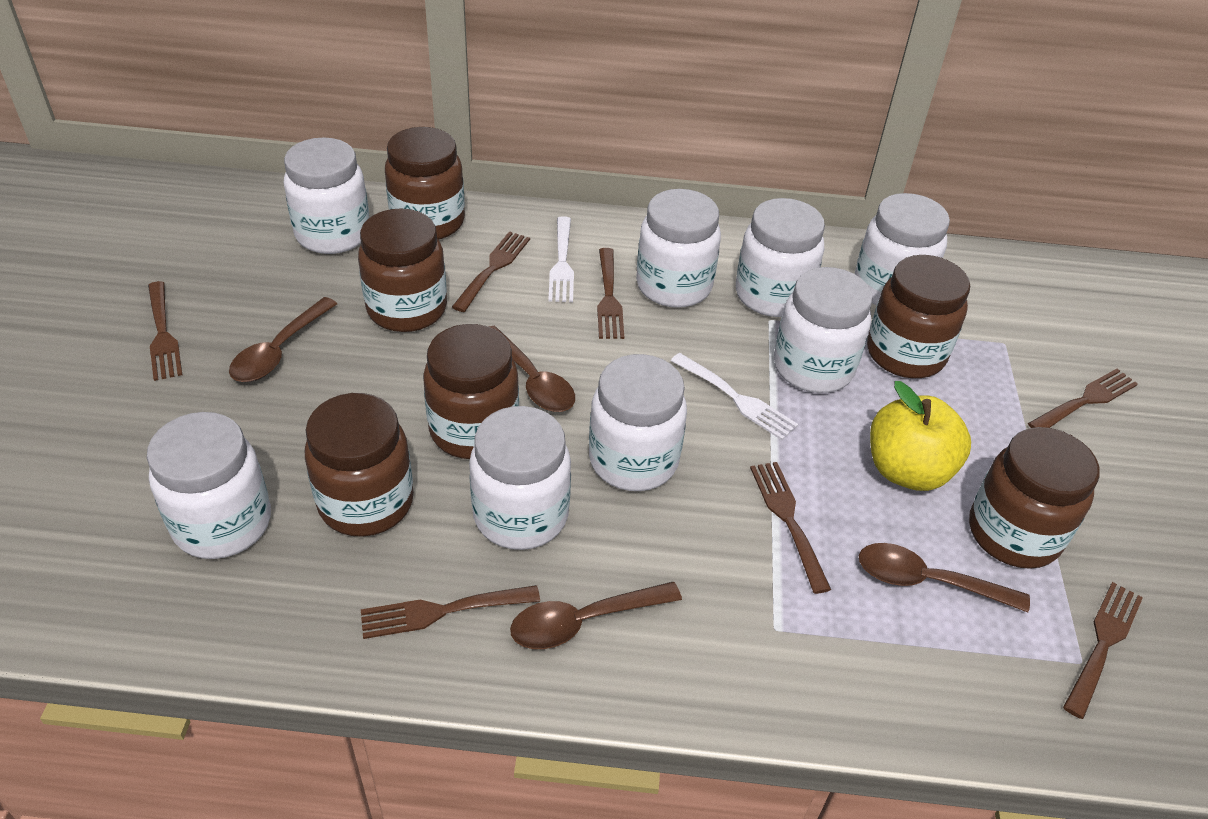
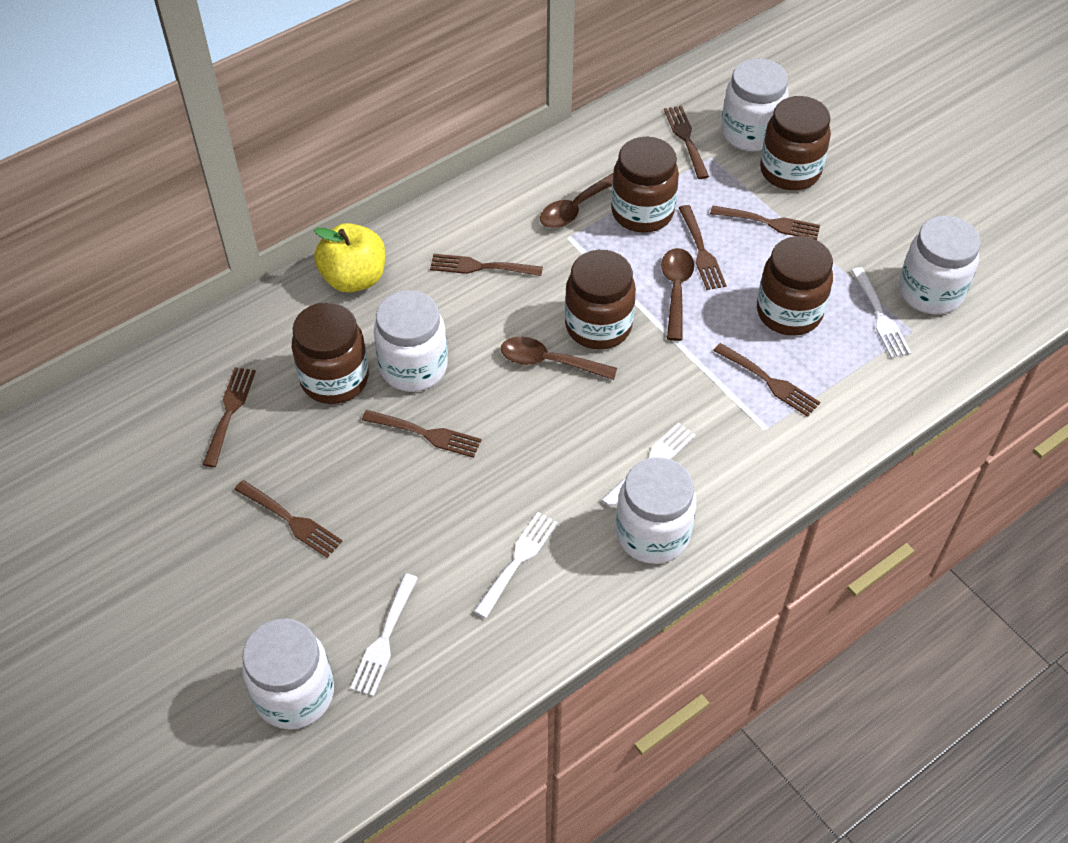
brown fork: 7 -> 8
brown jar: 6 -> 5
brown spoon: 4 -> 3
white fork: 2 -> 4
white jar: 8 -> 5

